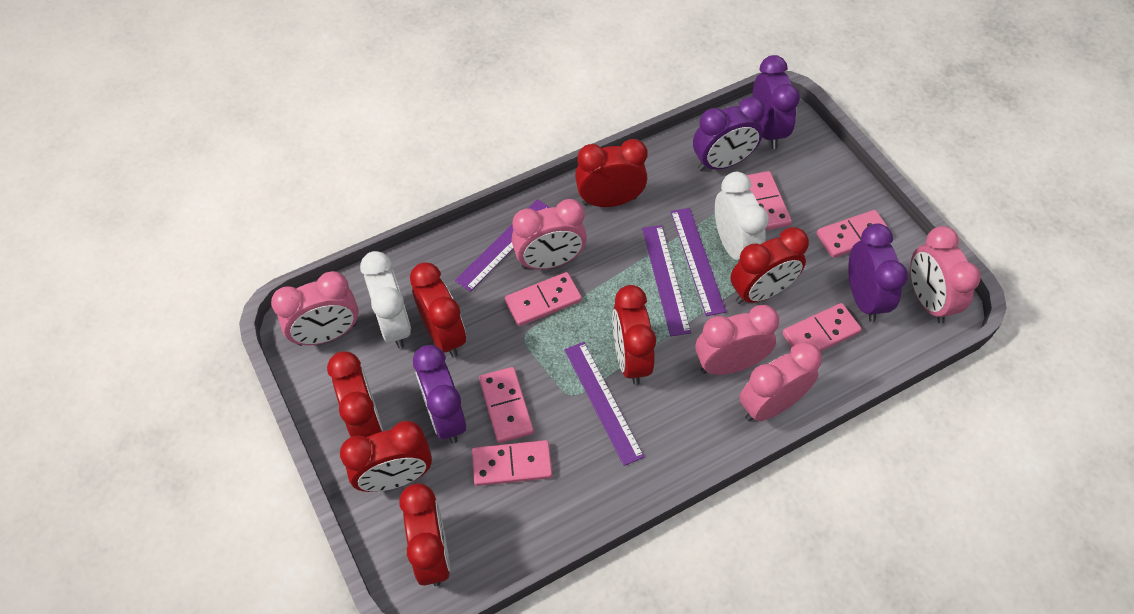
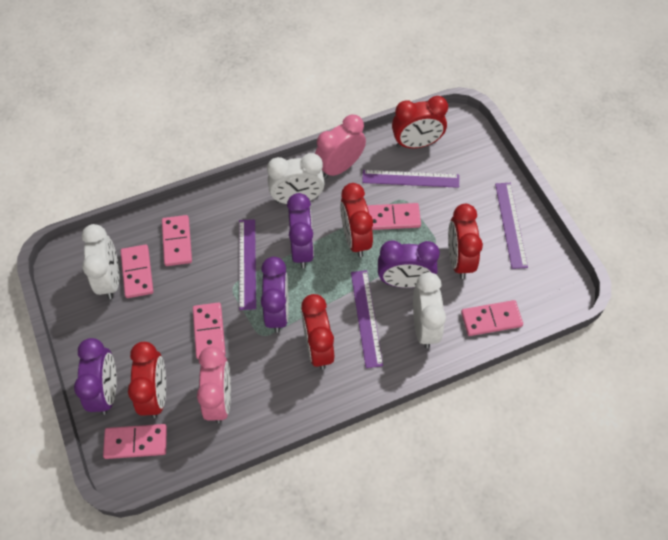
pink clock: 5 -> 2
red clock: 7 -> 5
white clock: 2 -> 3

